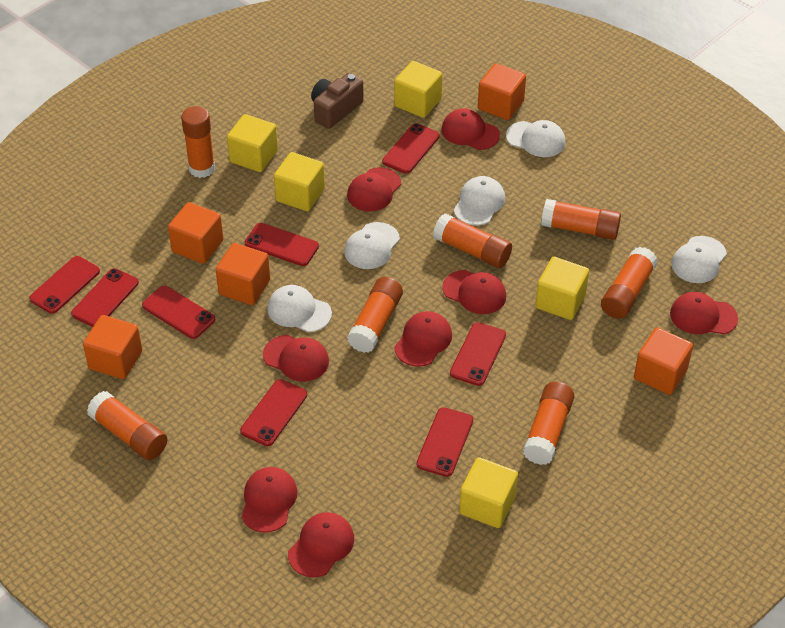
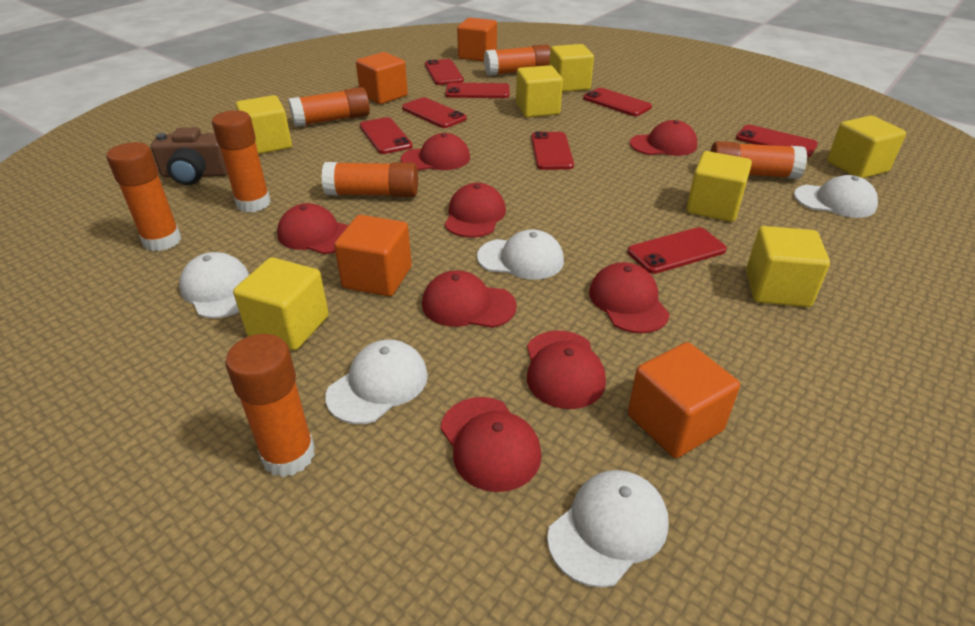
orange cube: 5 -> 4
yellow cube: 5 -> 7

